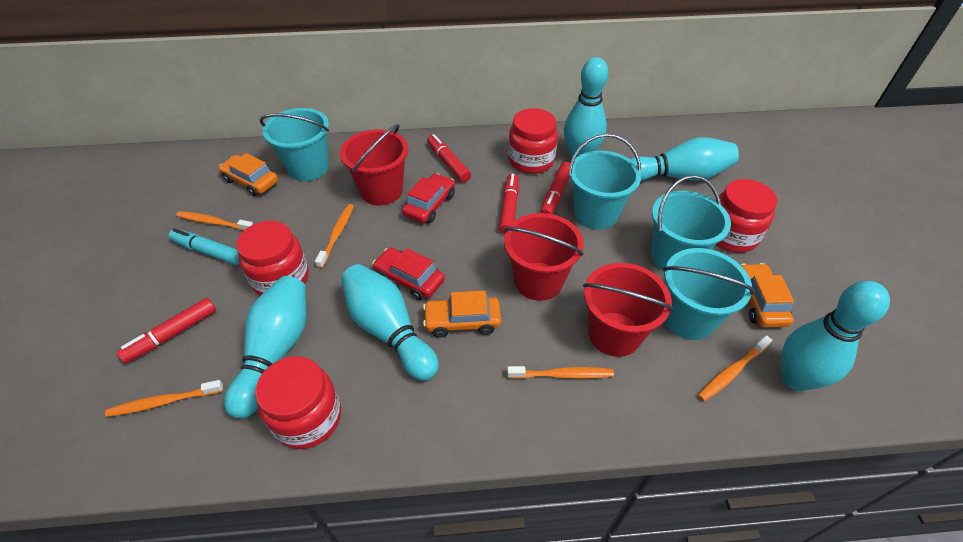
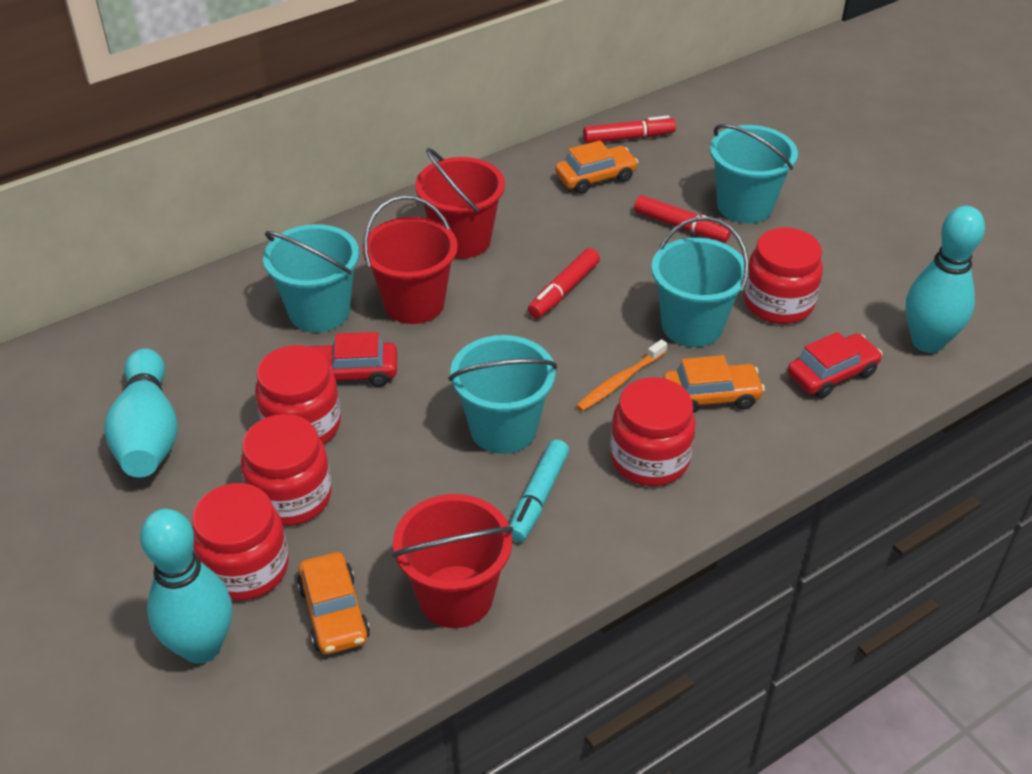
orange toothbrush: 5 -> 1
red jar: 4 -> 5
red marker: 4 -> 3
turquoise bowling pin: 5 -> 3

